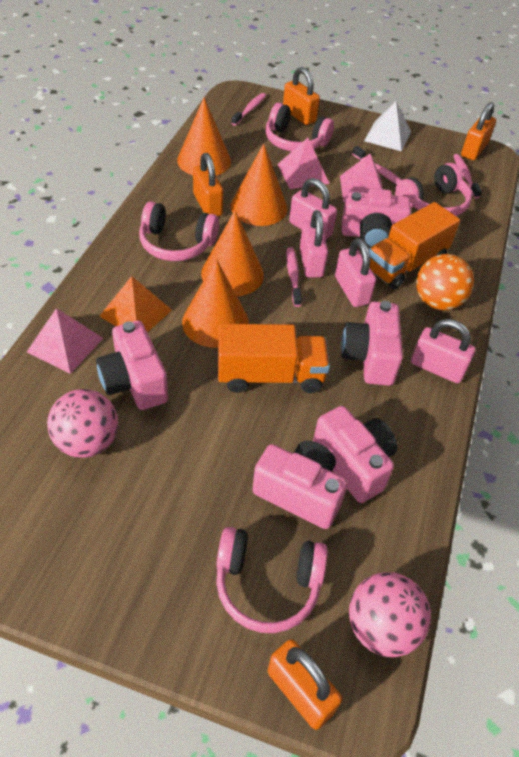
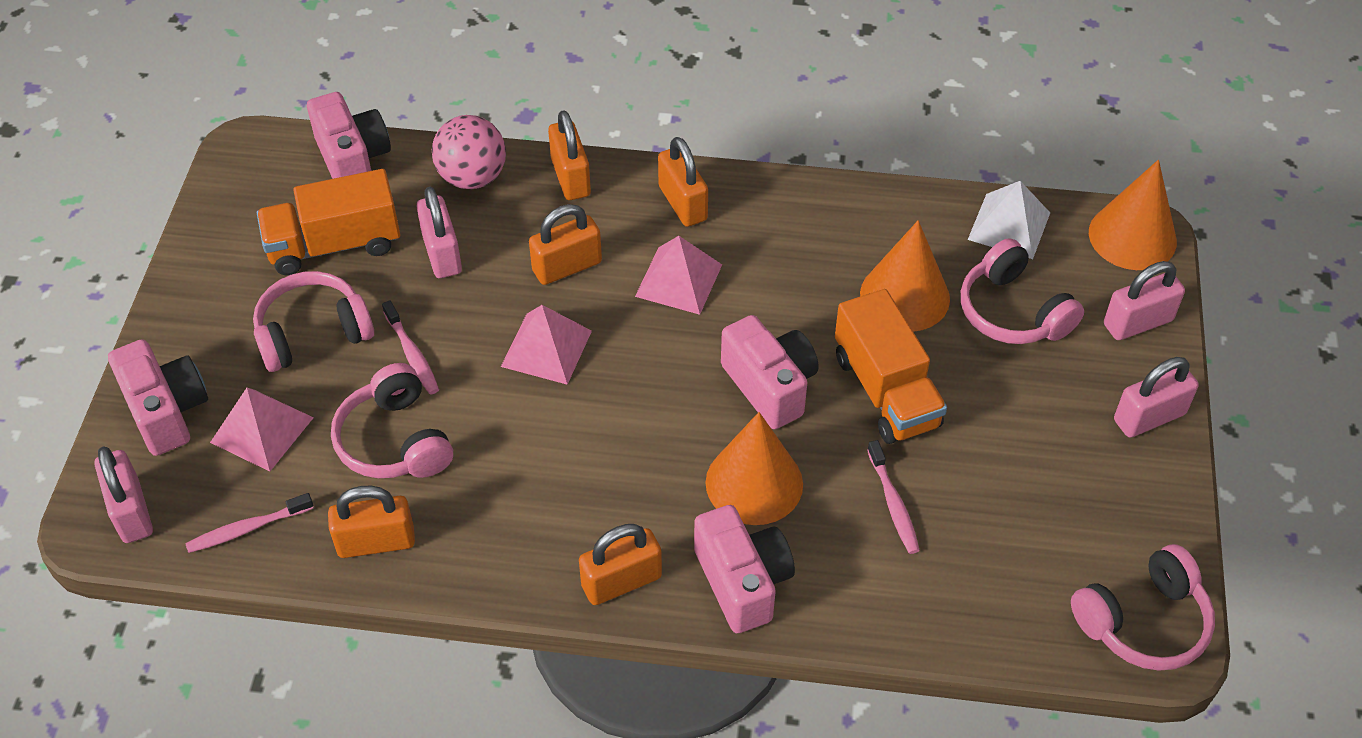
orange ball: 1 -> 0
orange cone: 4 -> 3
orange padlock: 4 -> 5
orange pyramid: 1 -> 0
pink ball: 2 -> 1
pink camera: 5 -> 4
pink toothbrush: 4 -> 3

